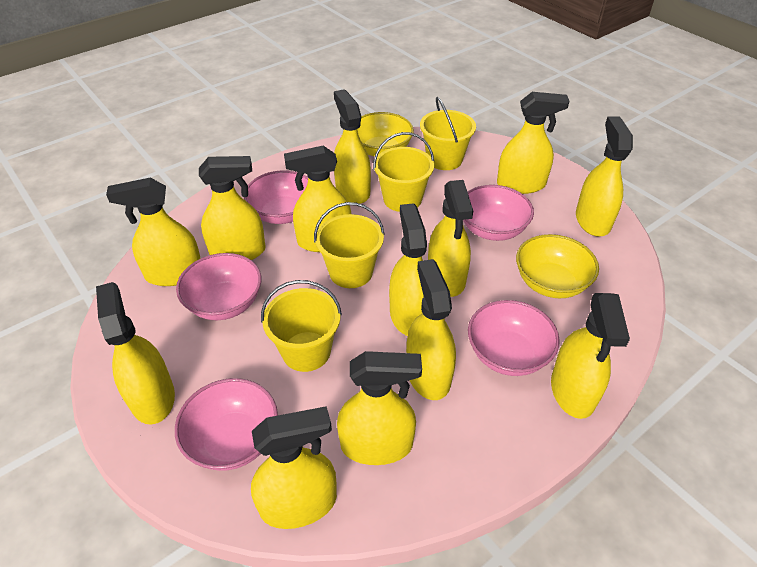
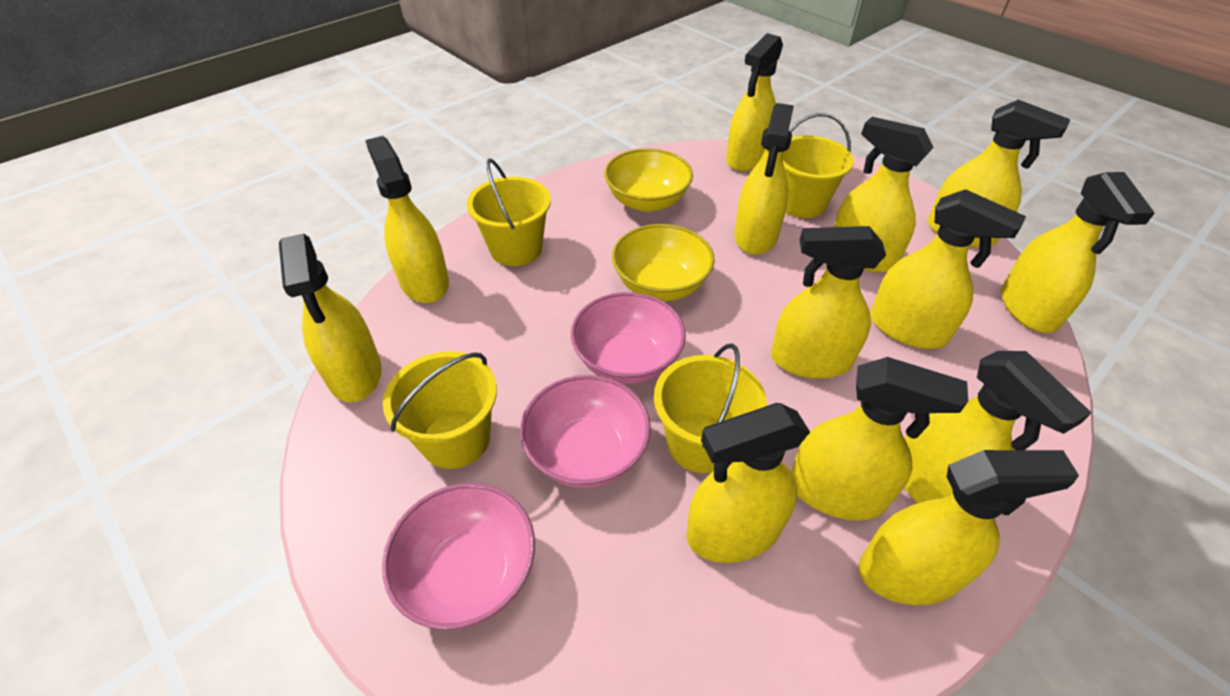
pink bowl: 5 -> 3

